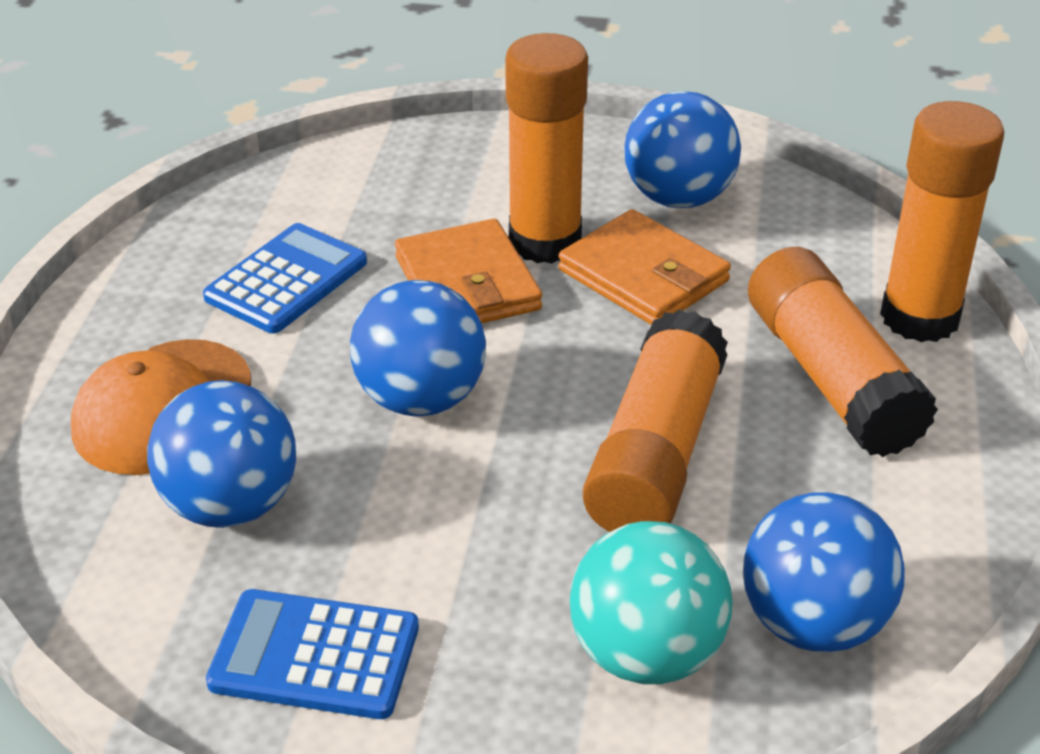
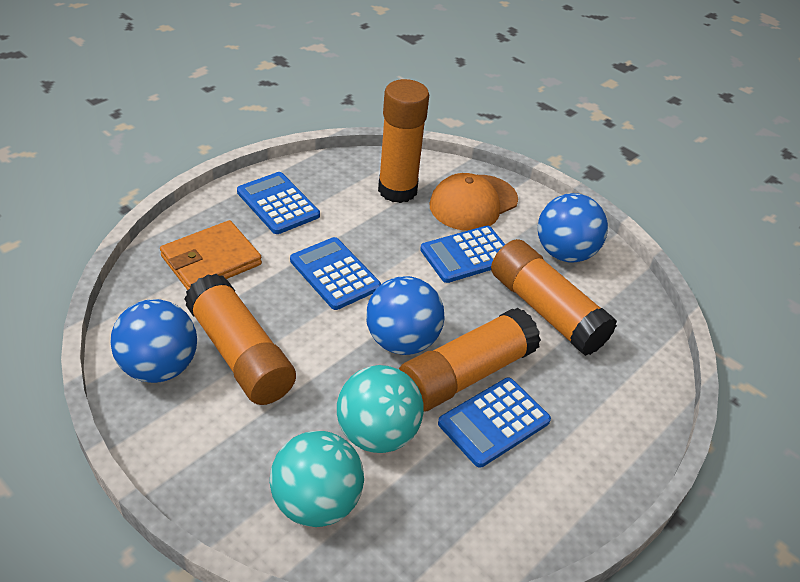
blue ball: 4 -> 3
blue calculator: 2 -> 4
orange wallet: 2 -> 1
turquoise ball: 1 -> 2

